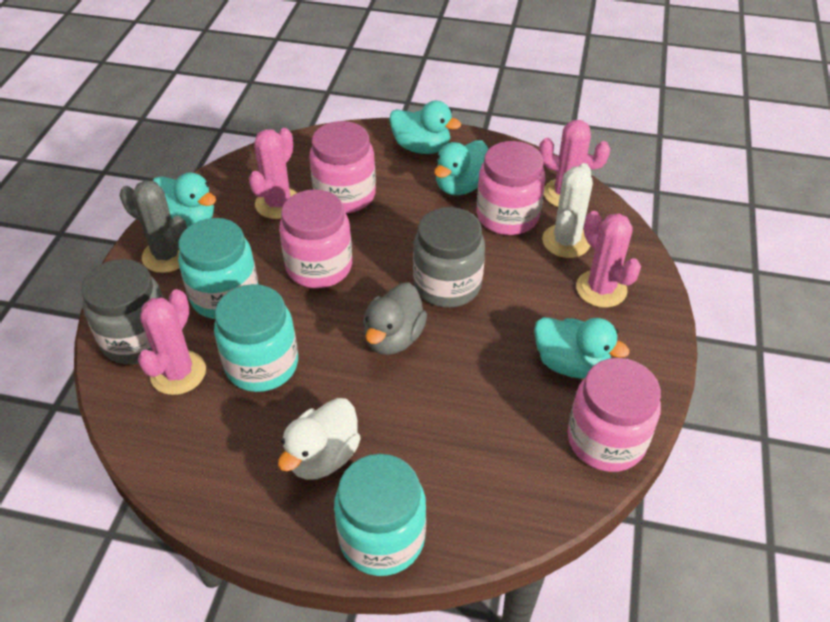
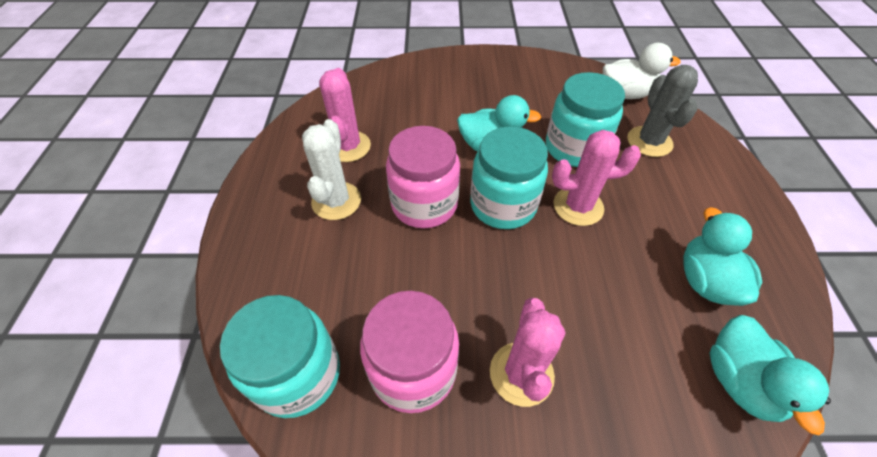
grey duck: 1 -> 0
grey jar: 2 -> 0
pink cactus: 4 -> 3
pink jar: 4 -> 2
turquoise duck: 4 -> 3

